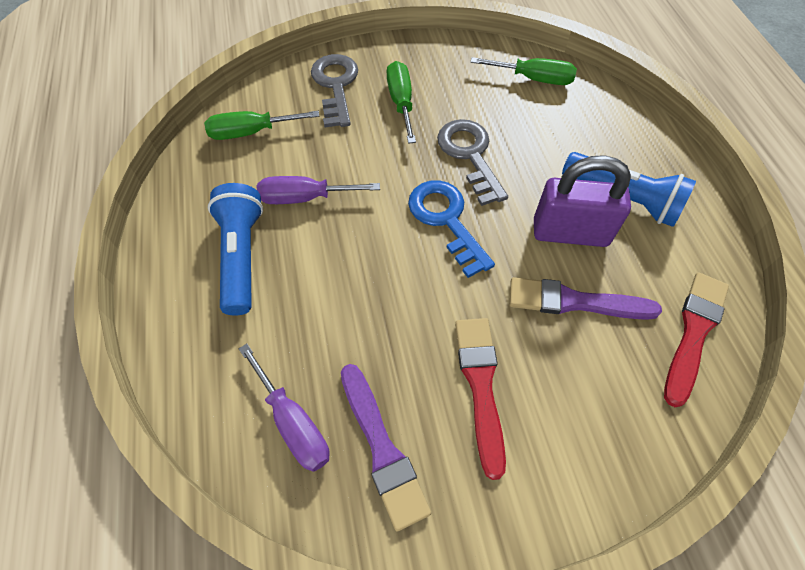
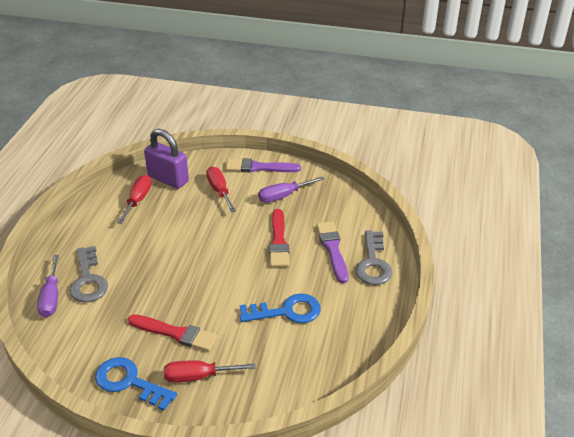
blue flashlight: 2 -> 0
blue key: 1 -> 2
green screwdriver: 3 -> 0
red screwdriver: 0 -> 3

